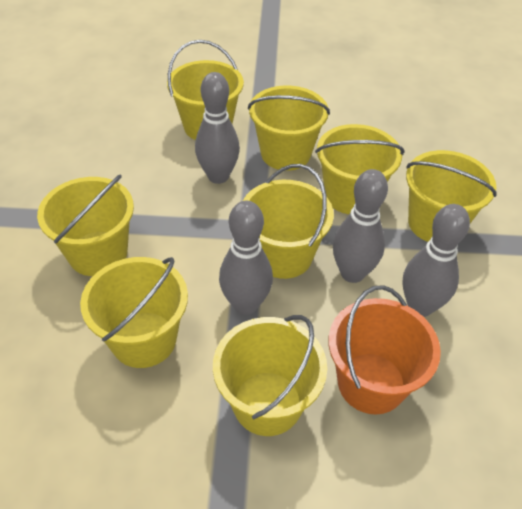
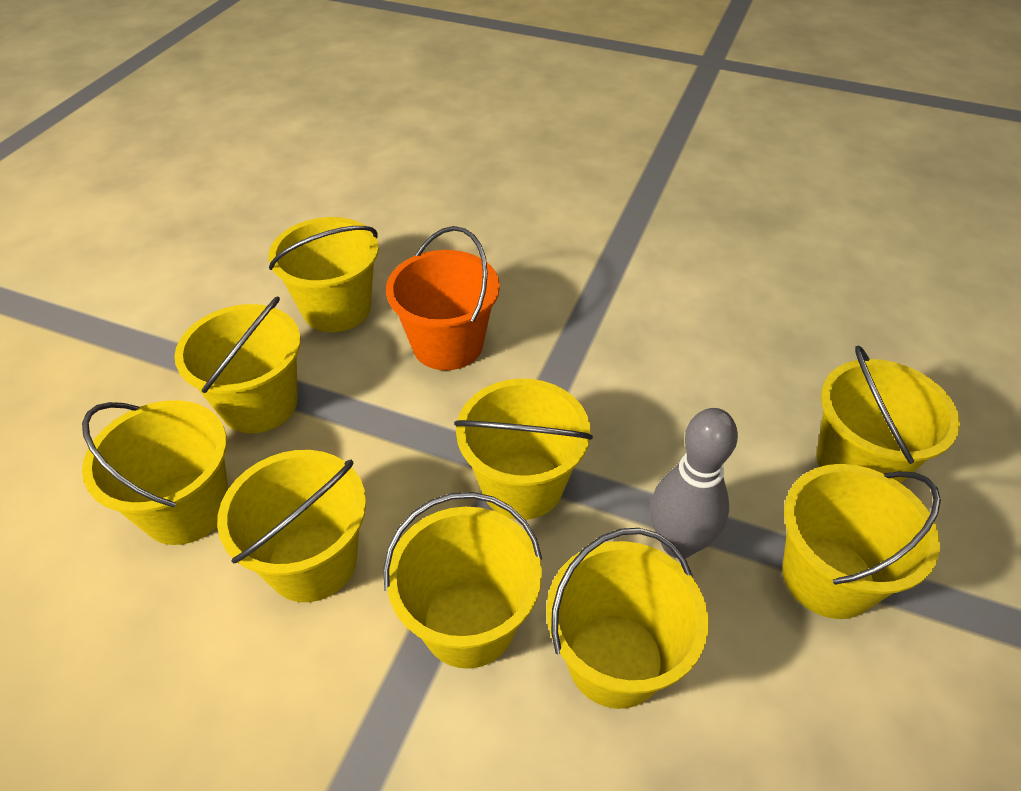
grey bowling pin: 4 -> 1
yellow bucket: 8 -> 9

